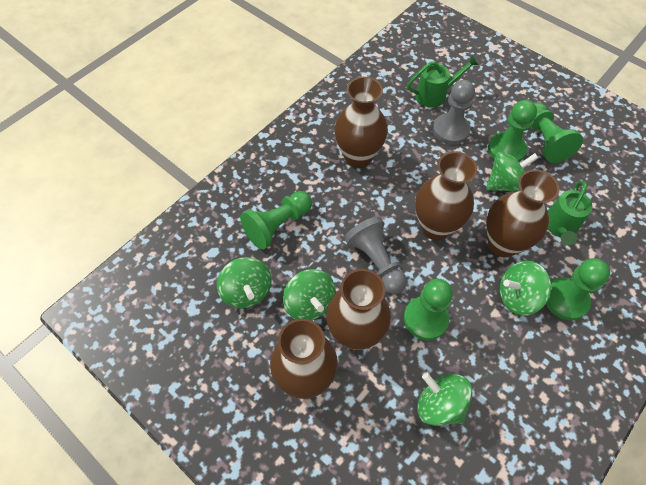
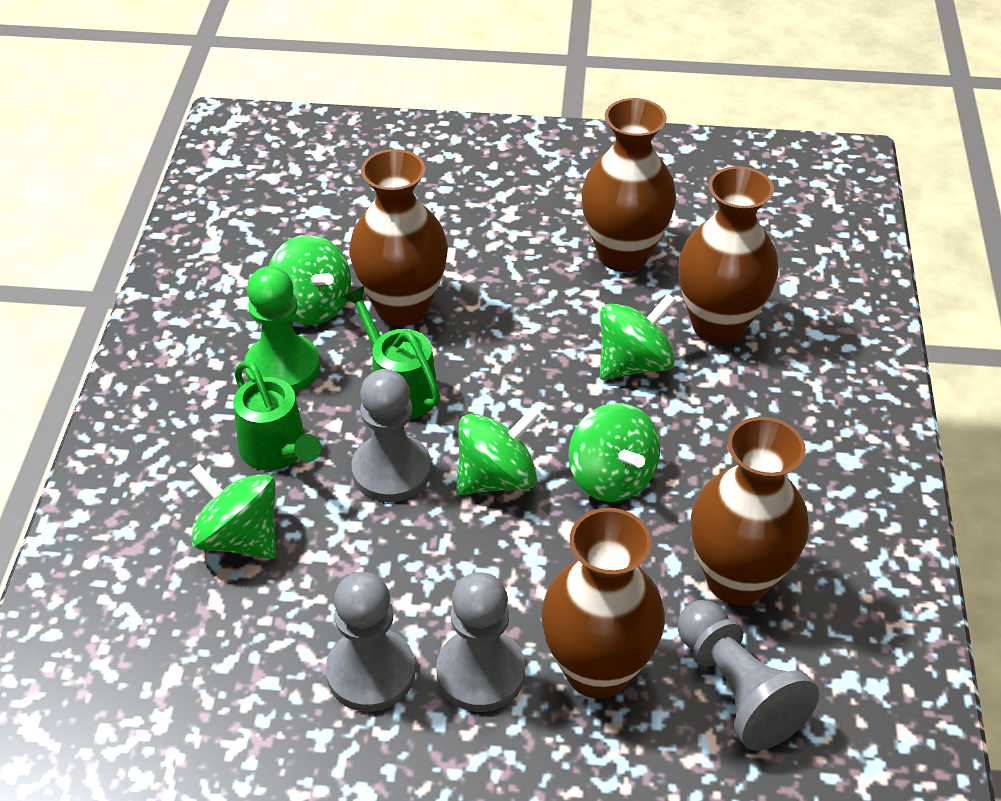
green pawn: 5 -> 1
grey pawn: 2 -> 4

